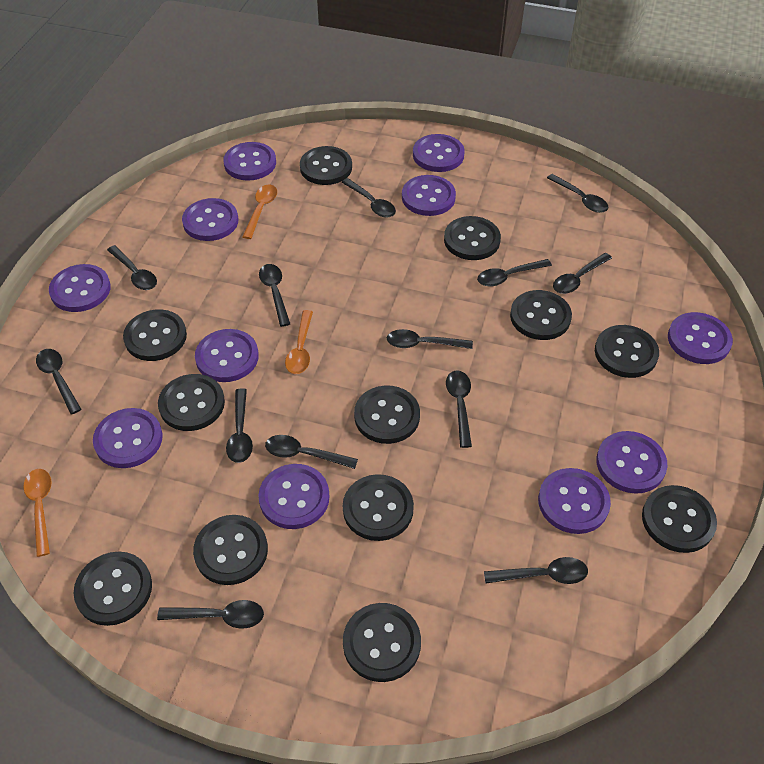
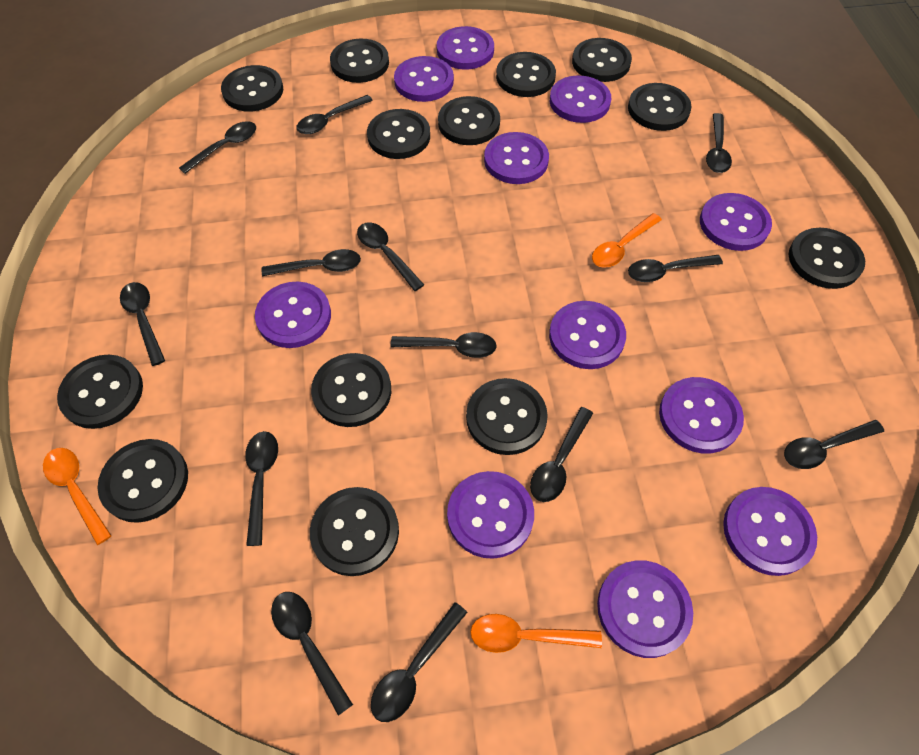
black button: 12 -> 13

